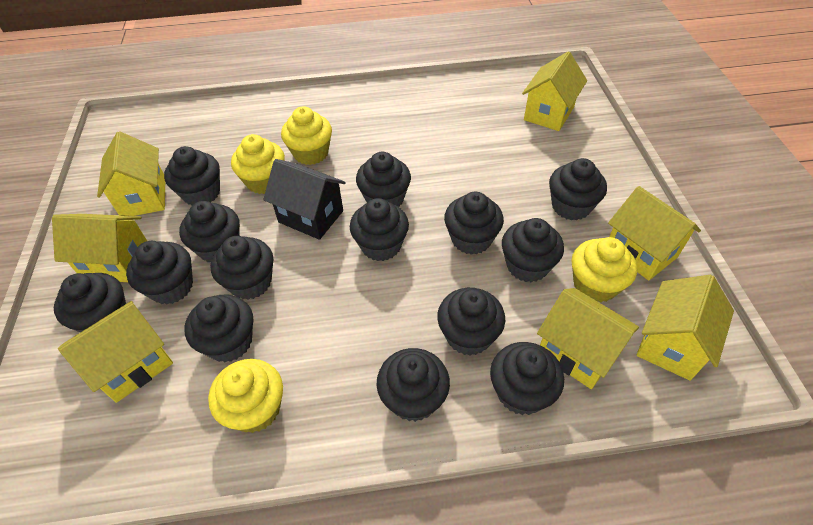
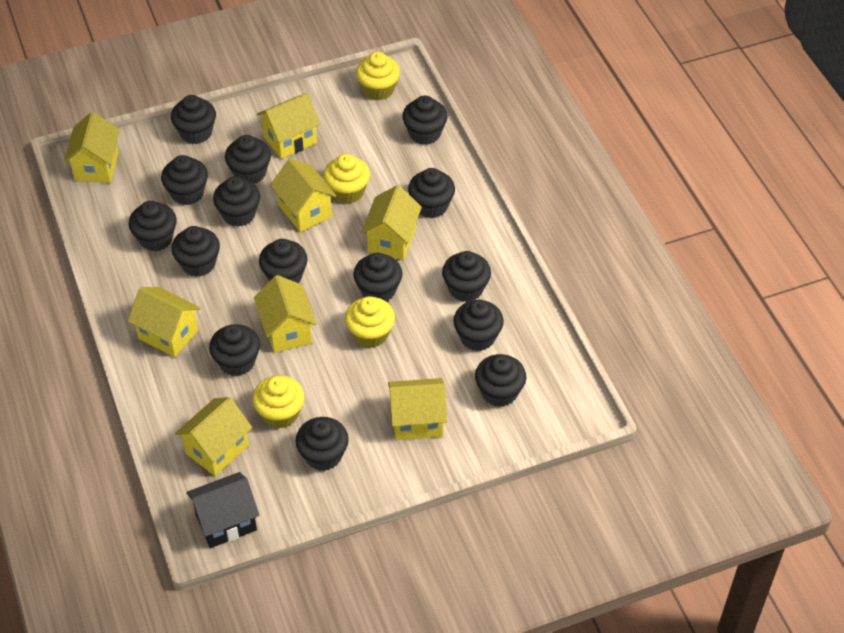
black cupcake: 14 -> 15
yellow house: 7 -> 8

